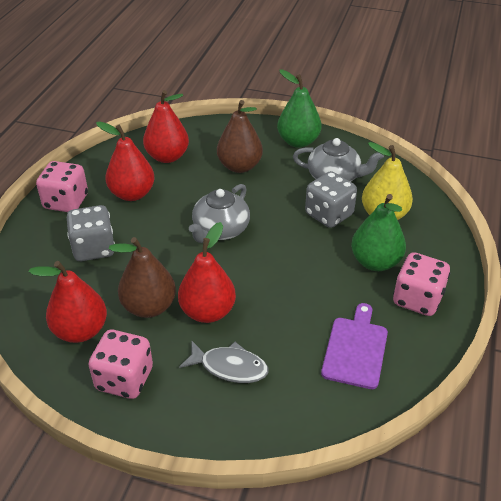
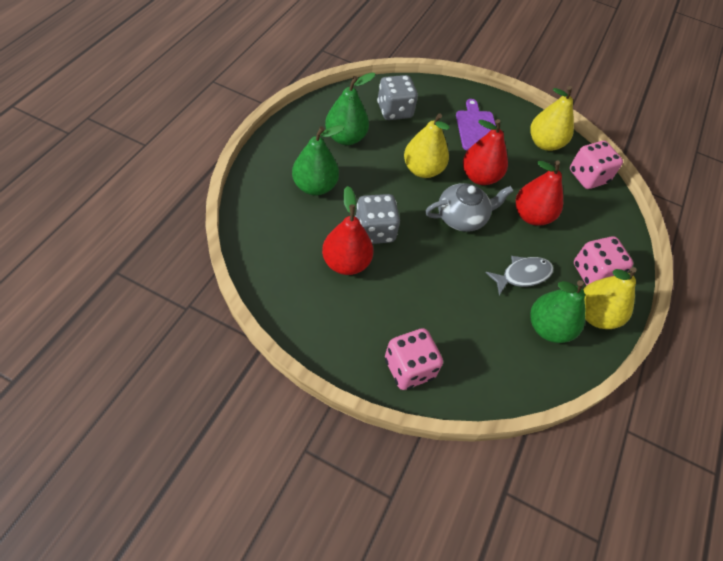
brown pear: 2 -> 0
green pear: 2 -> 3
grey teapot: 2 -> 1
red pear: 4 -> 3
yellow pear: 1 -> 3

